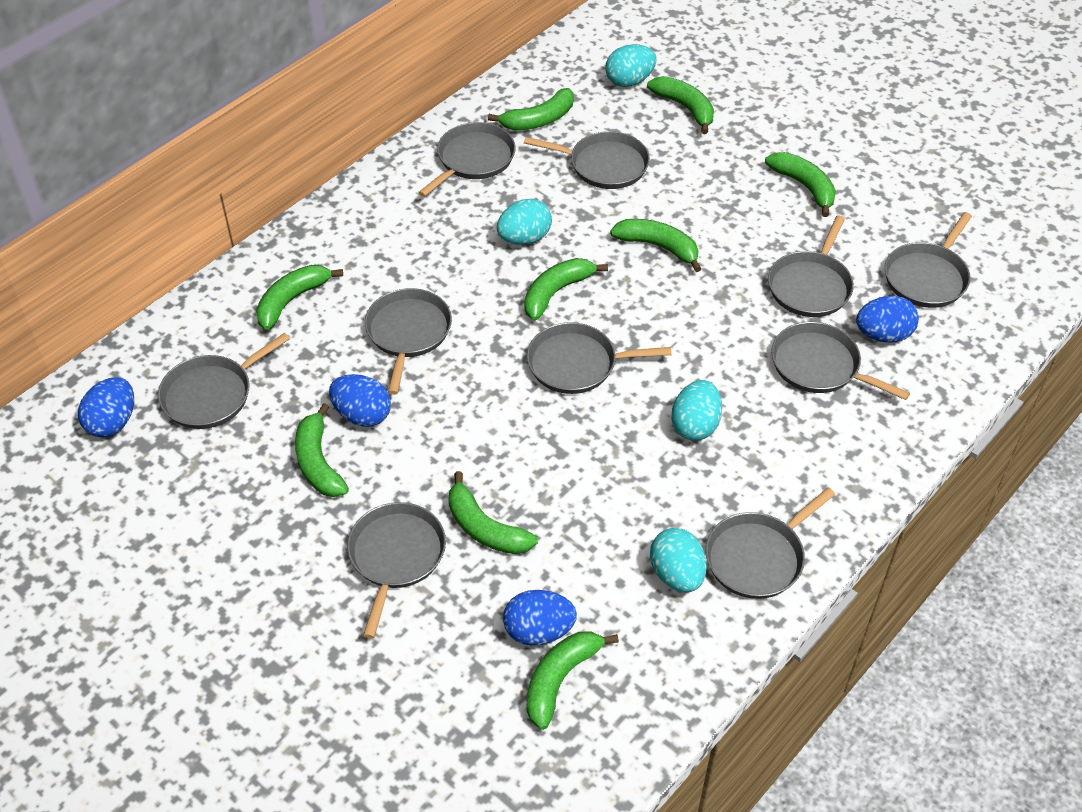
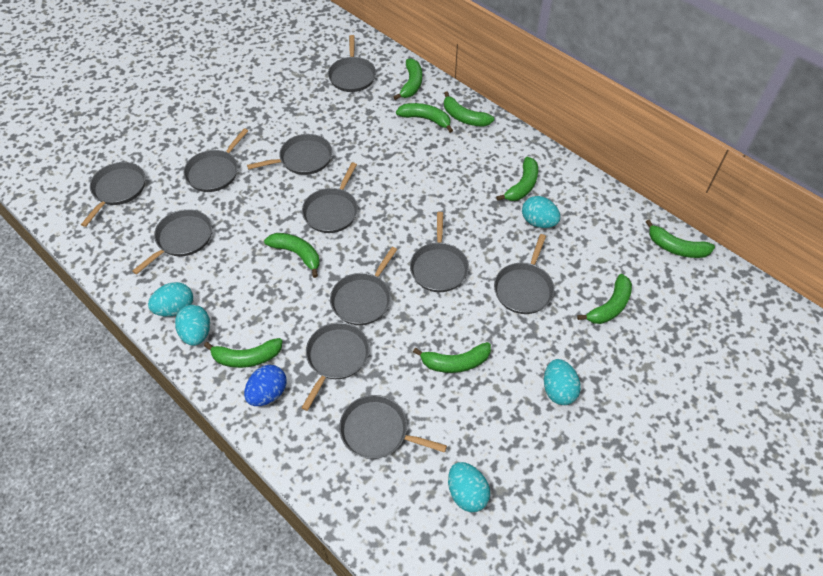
blue egg: 4 -> 1
grey pan: 10 -> 11
turquoise egg: 4 -> 5

